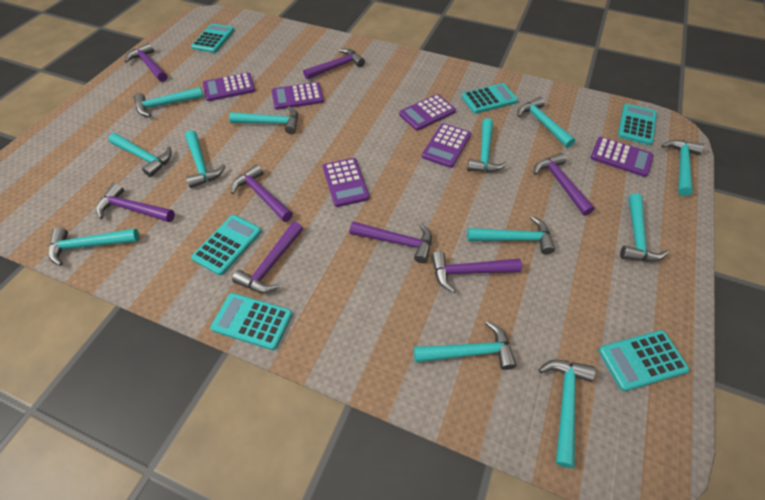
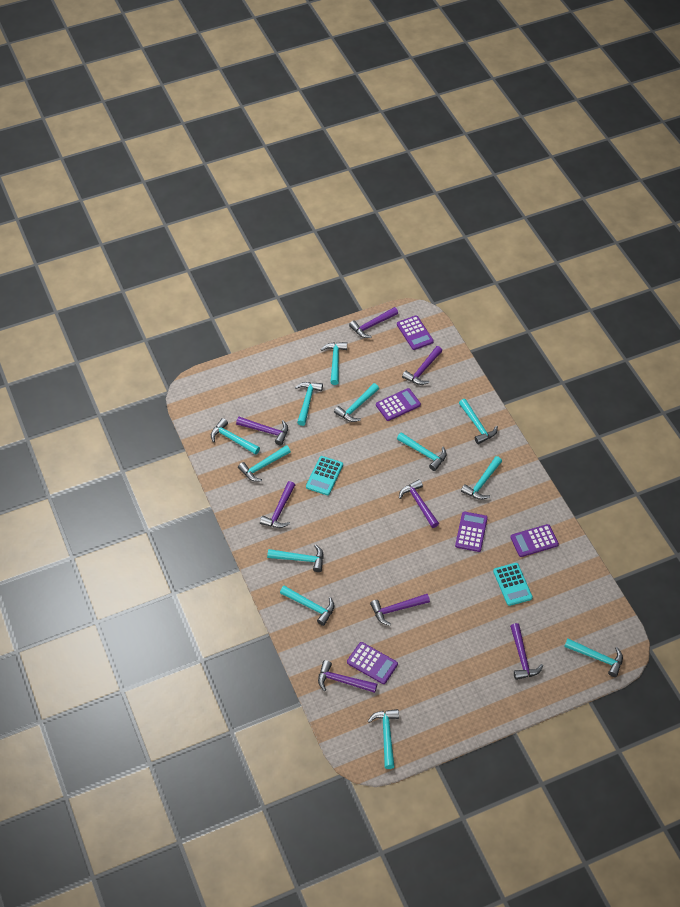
purple calculator: 6 -> 5
turquoise calculator: 6 -> 2

